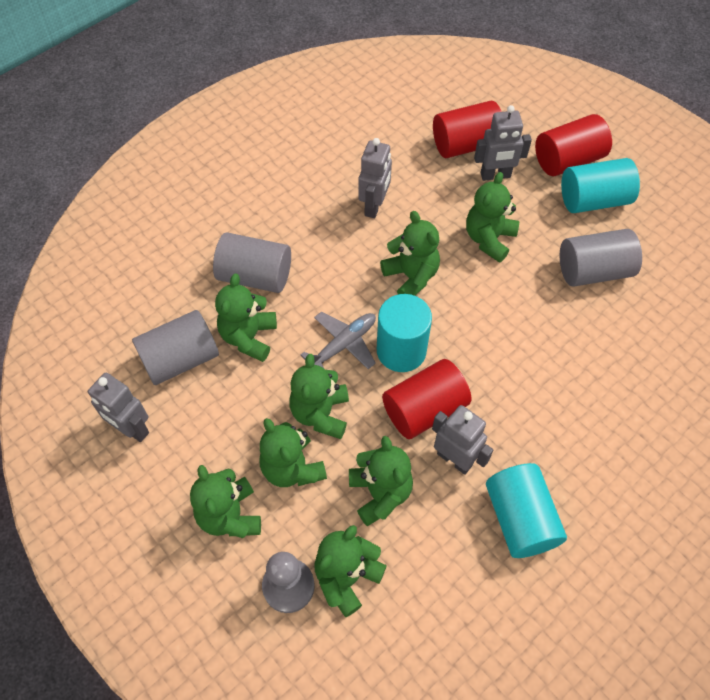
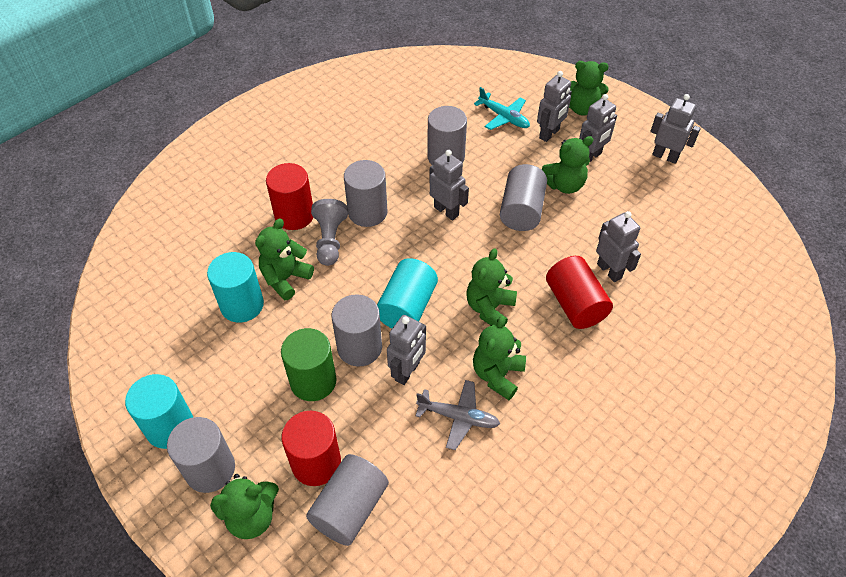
green cylinder: 0 -> 1
green teddy bear: 8 -> 6
grey cylinder: 3 -> 6
grey robot: 4 -> 6
turquoise plane: 0 -> 1

